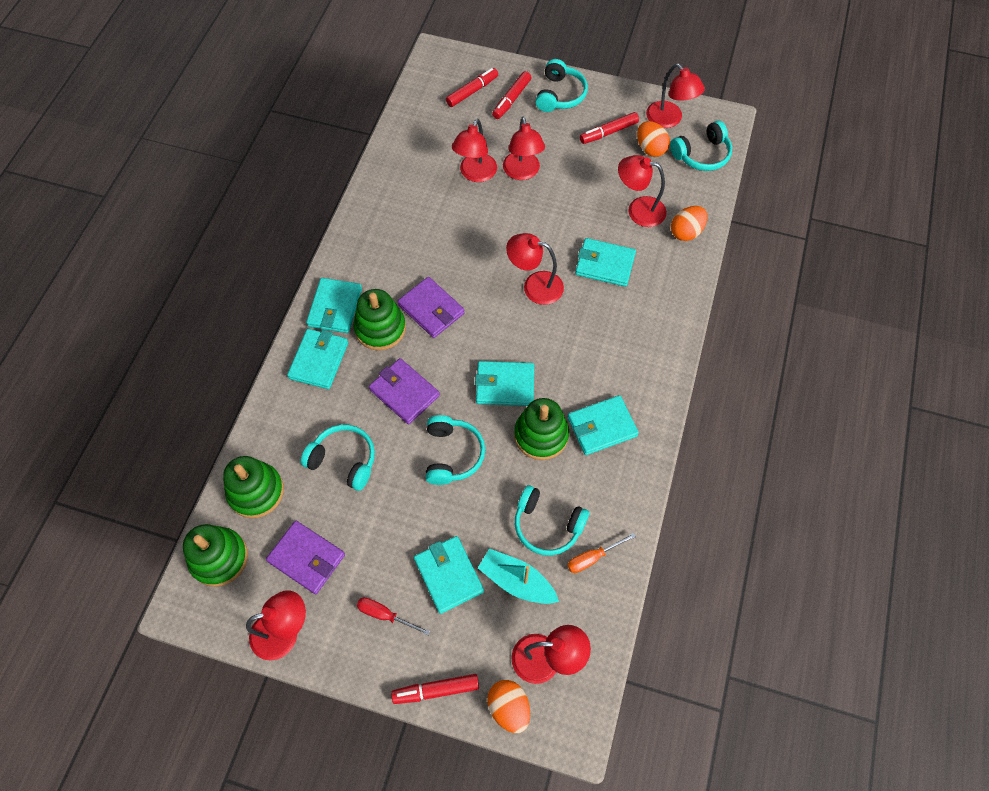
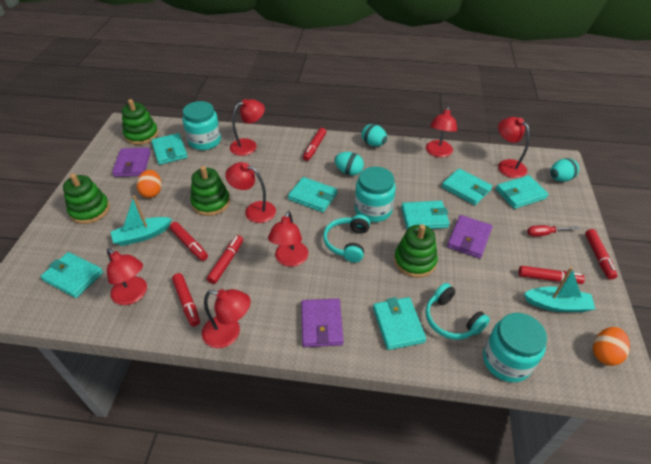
orange egg: 3 -> 2
orange screwdriver: 1 -> 0
red marker: 4 -> 6
turquoise boat: 1 -> 2
turquoise egg: 0 -> 3
turquoise headphones: 5 -> 2
turquoise jar: 0 -> 3
turquoise wallet: 6 -> 7

